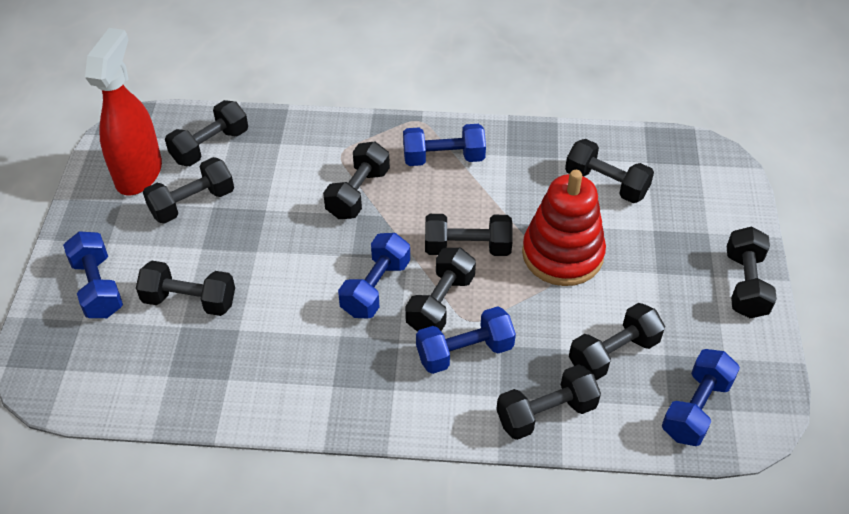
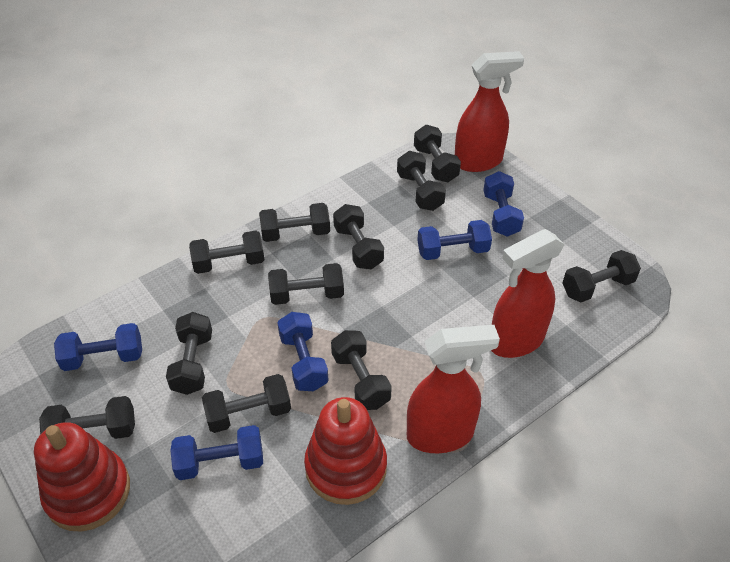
black dumbbell: 10 -> 11
red spray bottle: 1 -> 3
red stacking toy: 1 -> 2

